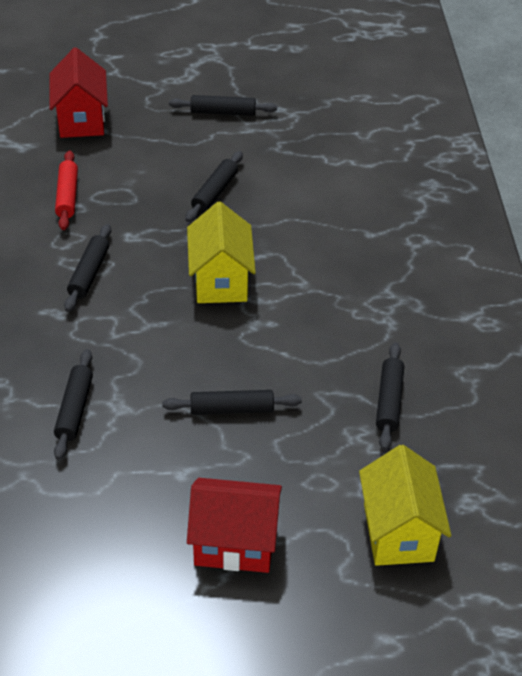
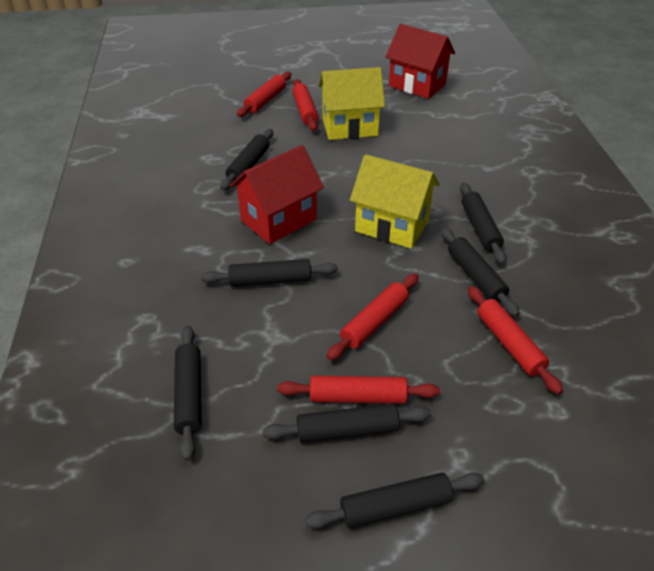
black rolling pin: 6 -> 7
red rolling pin: 1 -> 5

